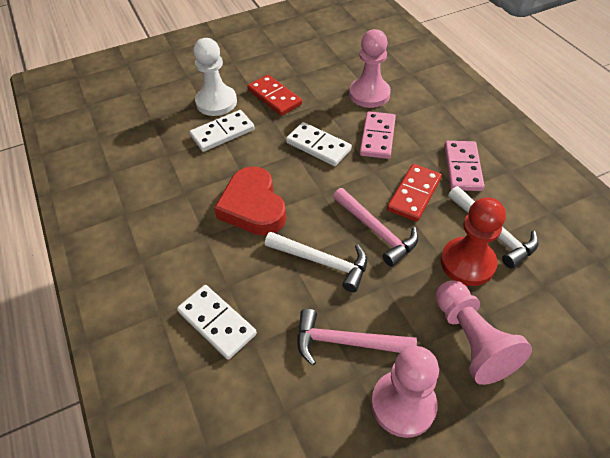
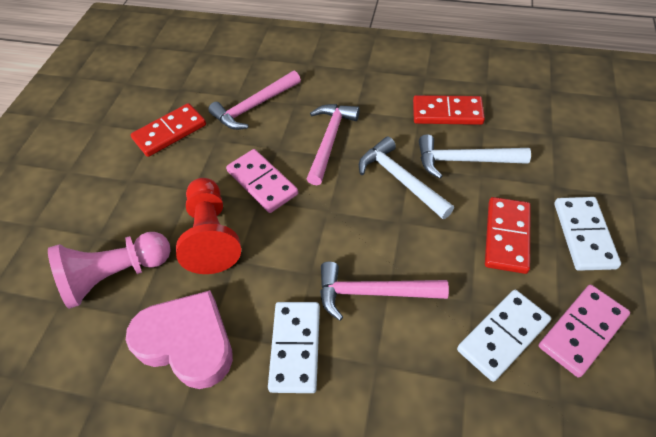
pink hammer: 2 -> 3
pink heart: 0 -> 1
pink pawn: 3 -> 1
red domino: 2 -> 3
red heart: 1 -> 0
white pawn: 1 -> 0

